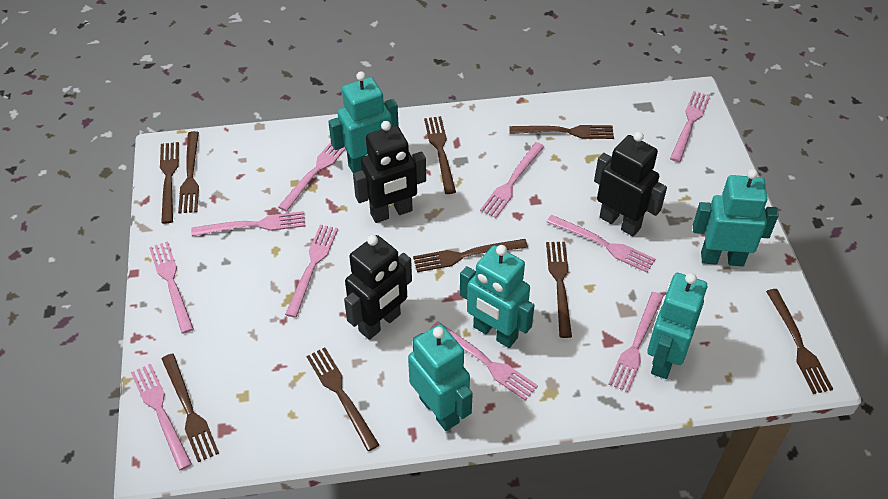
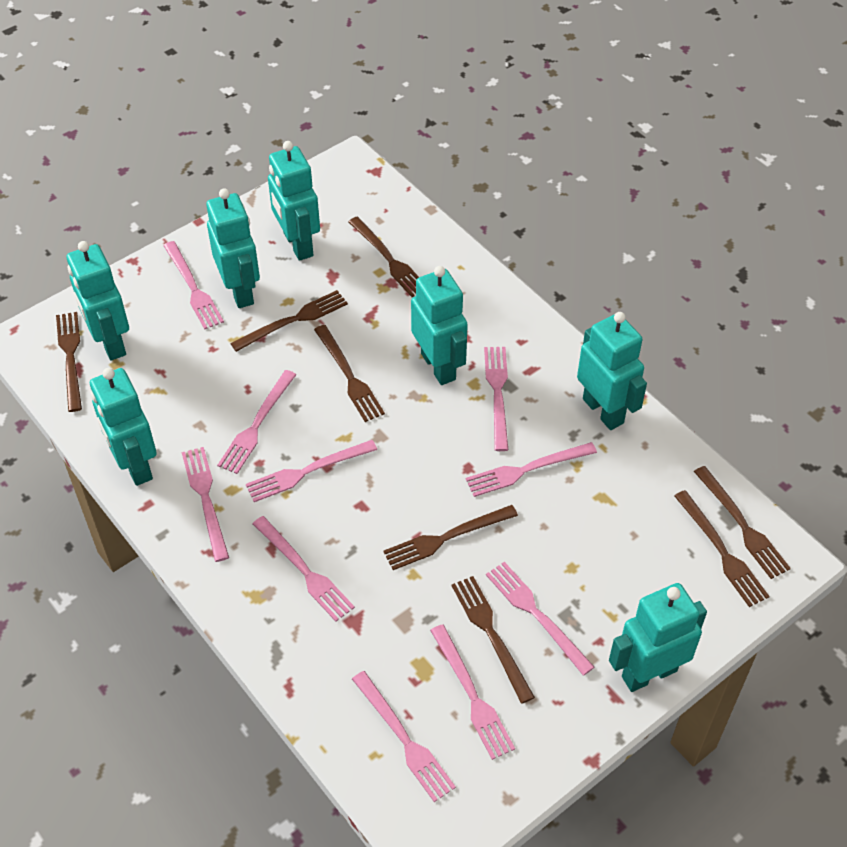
black robot: 3 -> 0
brown fork: 9 -> 8
turquoise robot: 5 -> 7

